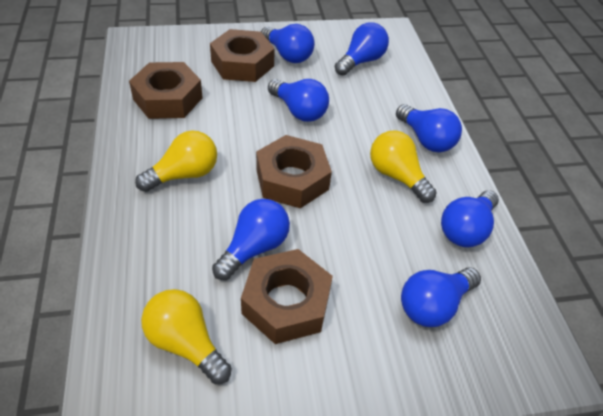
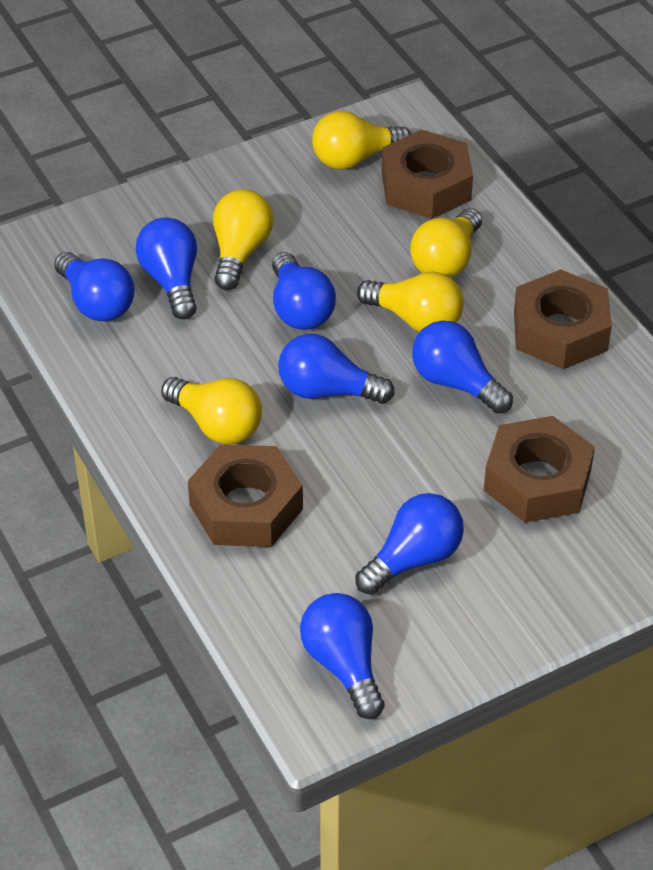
yellow light bulb: 3 -> 5

